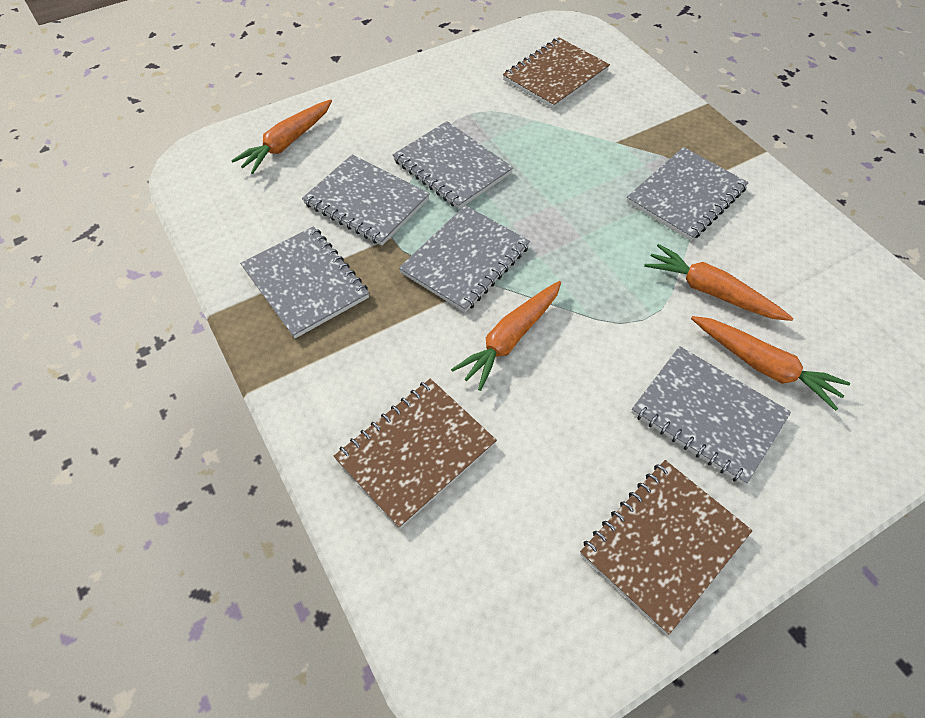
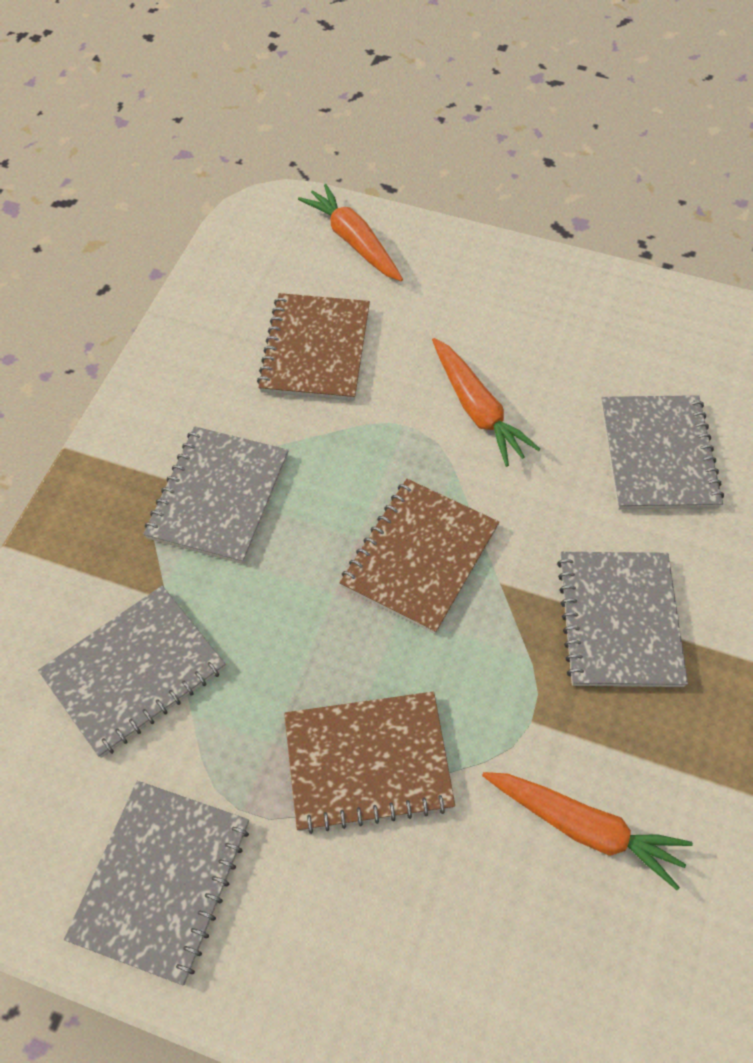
grey notebook: 6 -> 5
orange carrot: 4 -> 3

